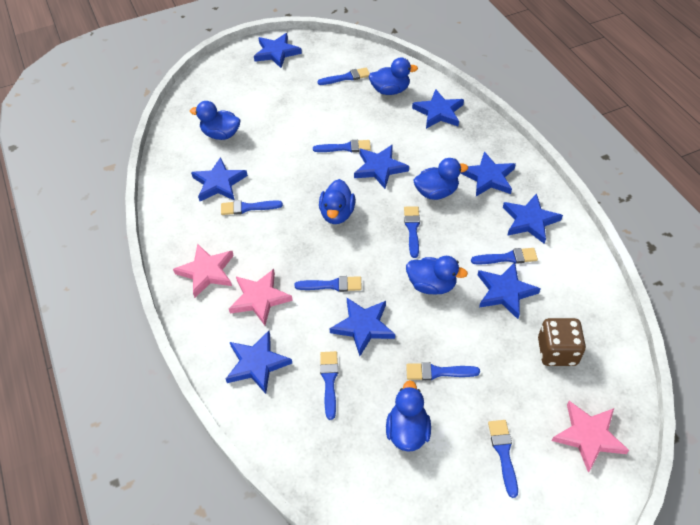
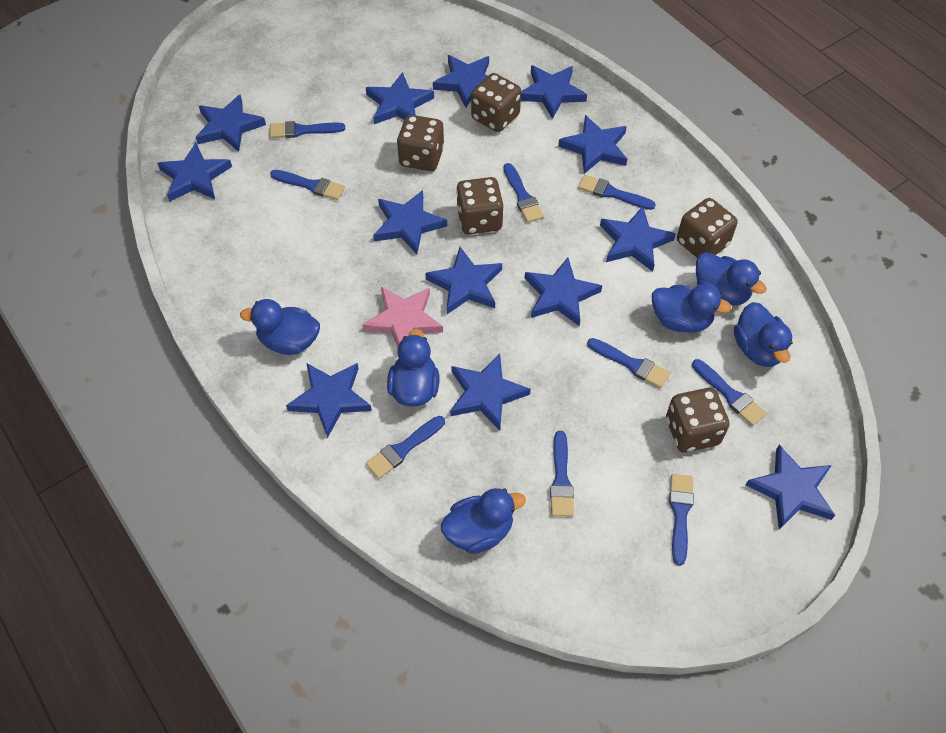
blue star: 9 -> 13
brown dice: 1 -> 5
pink star: 3 -> 1

